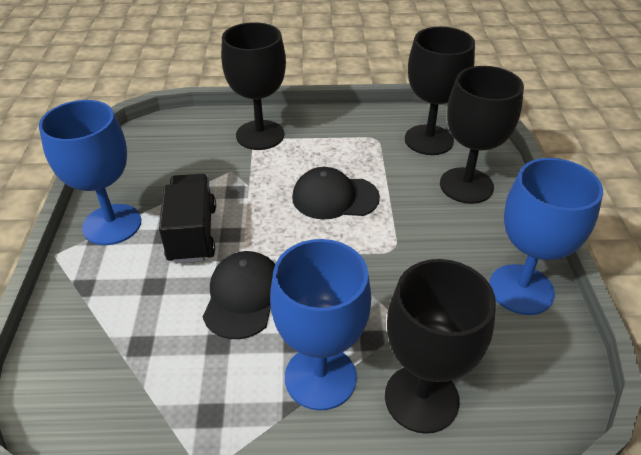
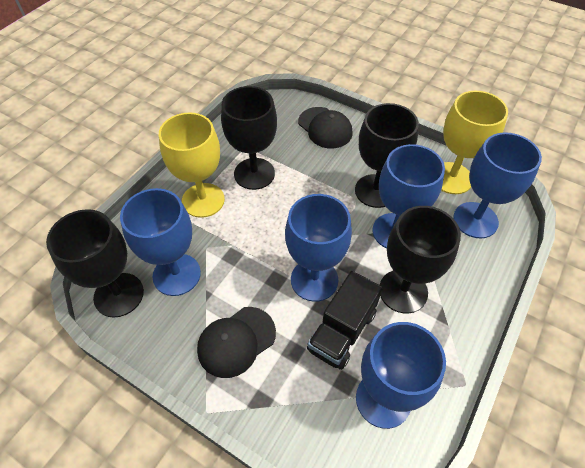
blue goblet: 3 -> 5
yellow goblet: 0 -> 2

